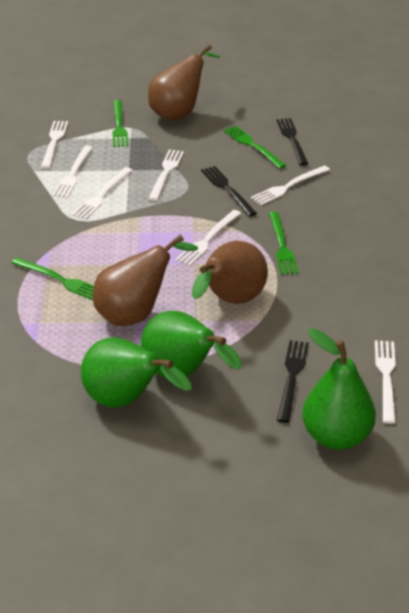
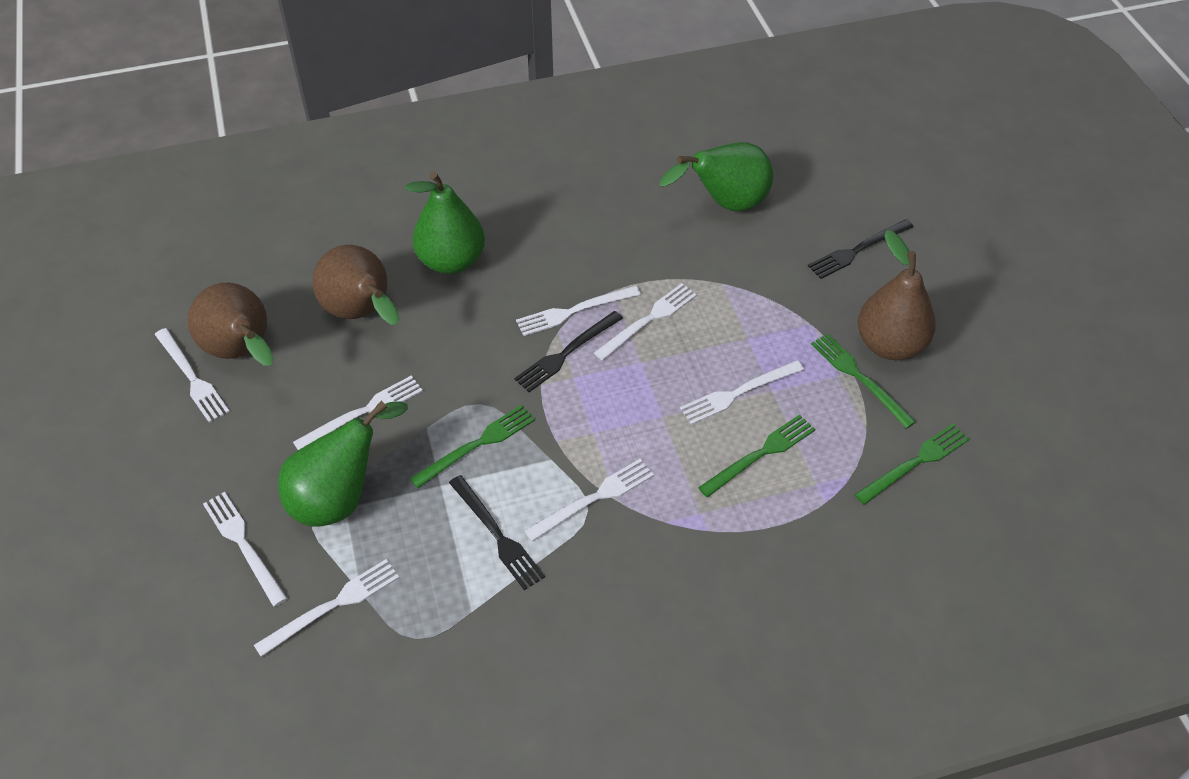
white fork: 7 -> 8

